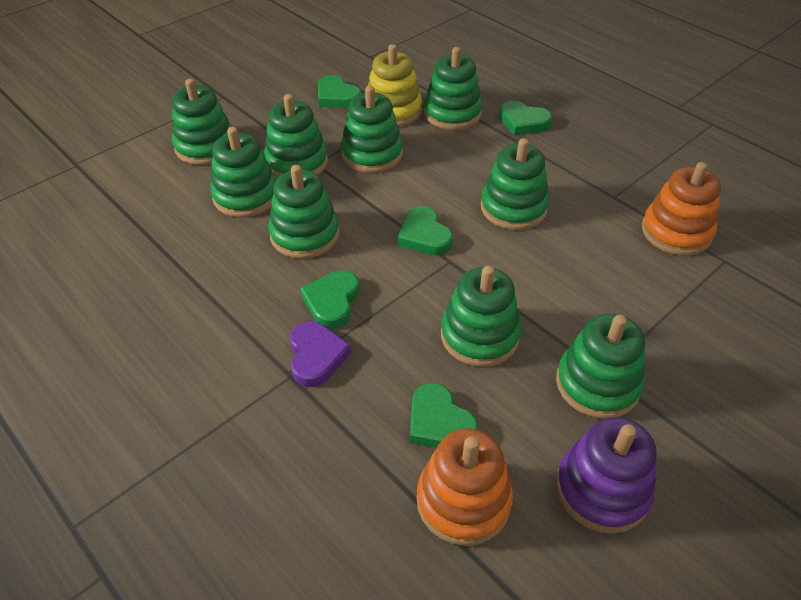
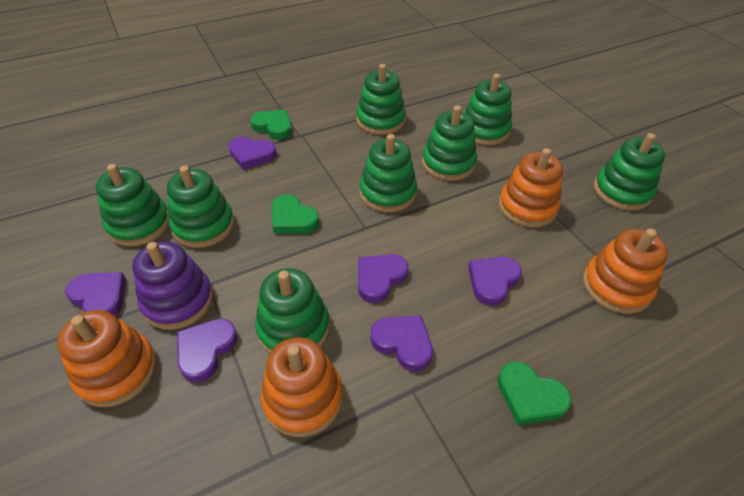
green heart: 5 -> 3
green stacking toy: 9 -> 8
orange stacking toy: 2 -> 4
purple heart: 1 -> 6
yellow stacking toy: 1 -> 0

